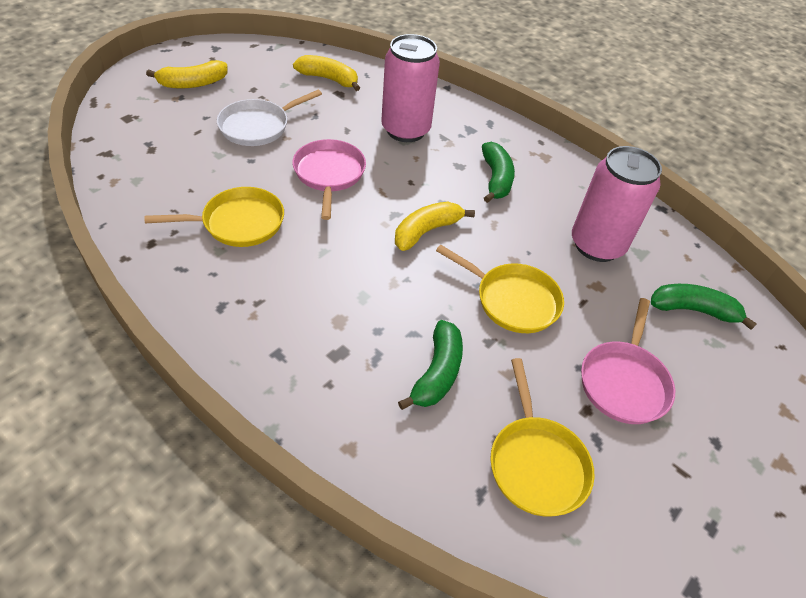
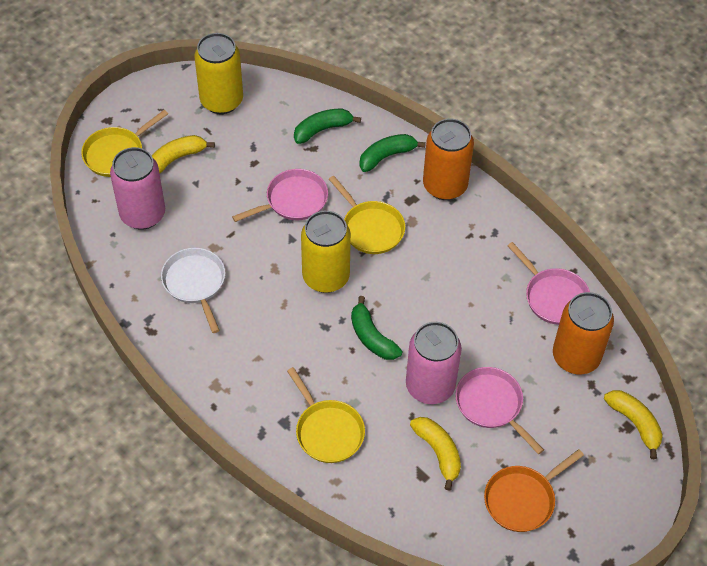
orange can: 0 -> 2
orange pan: 0 -> 1
pink pan: 2 -> 3
yellow can: 0 -> 2

